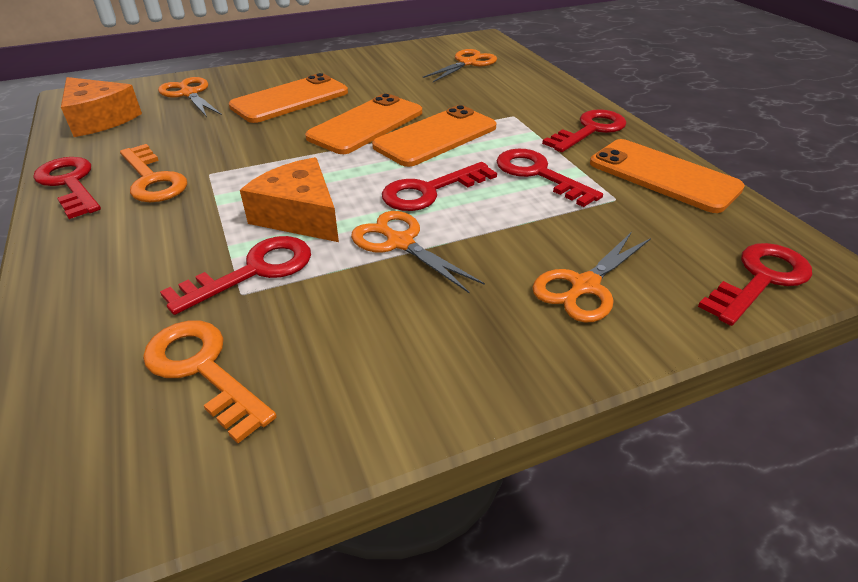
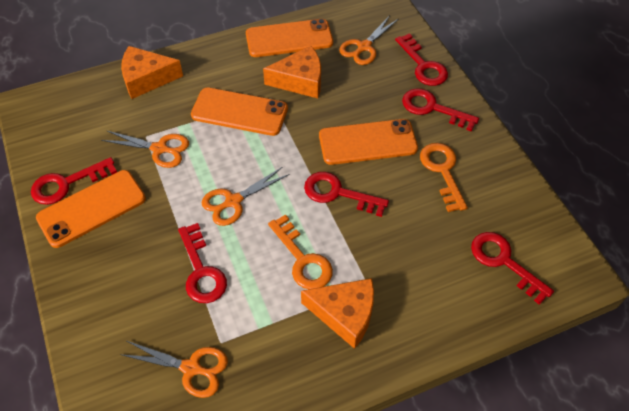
orange cheese: 2 -> 3

